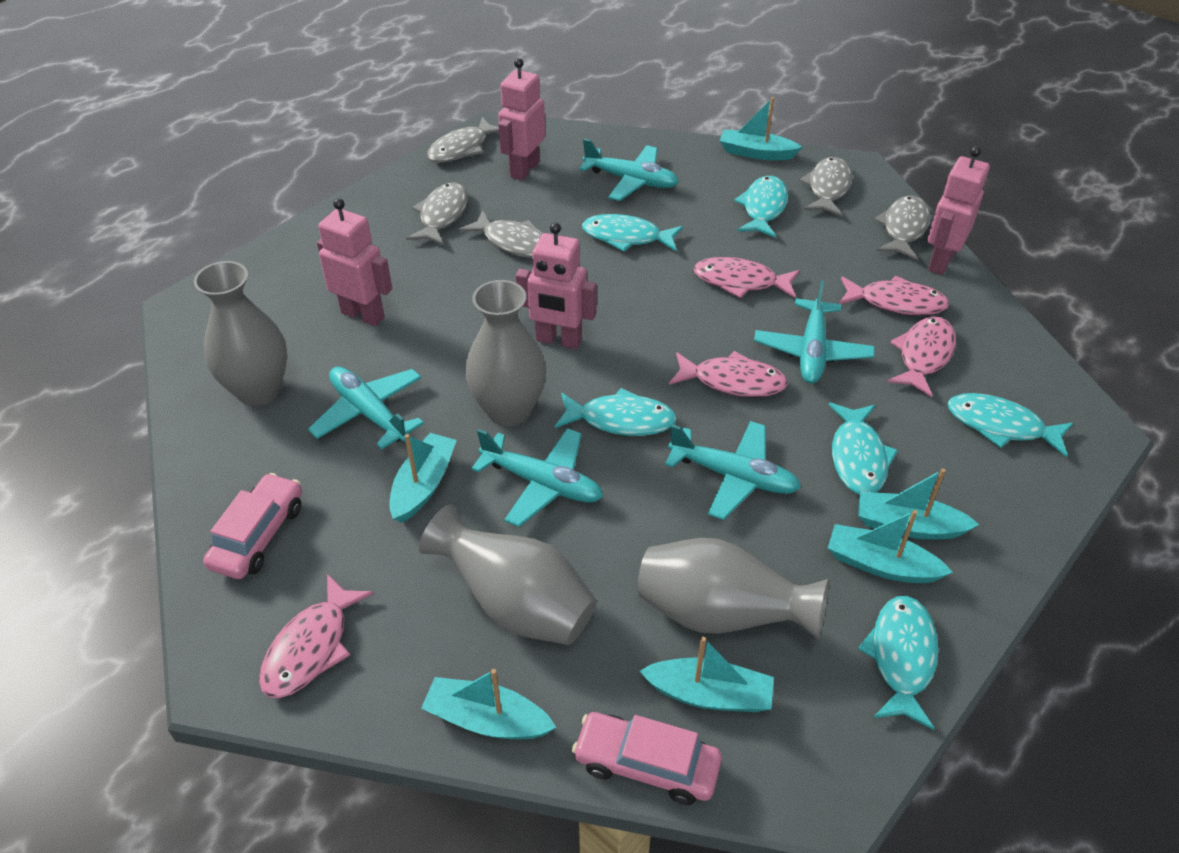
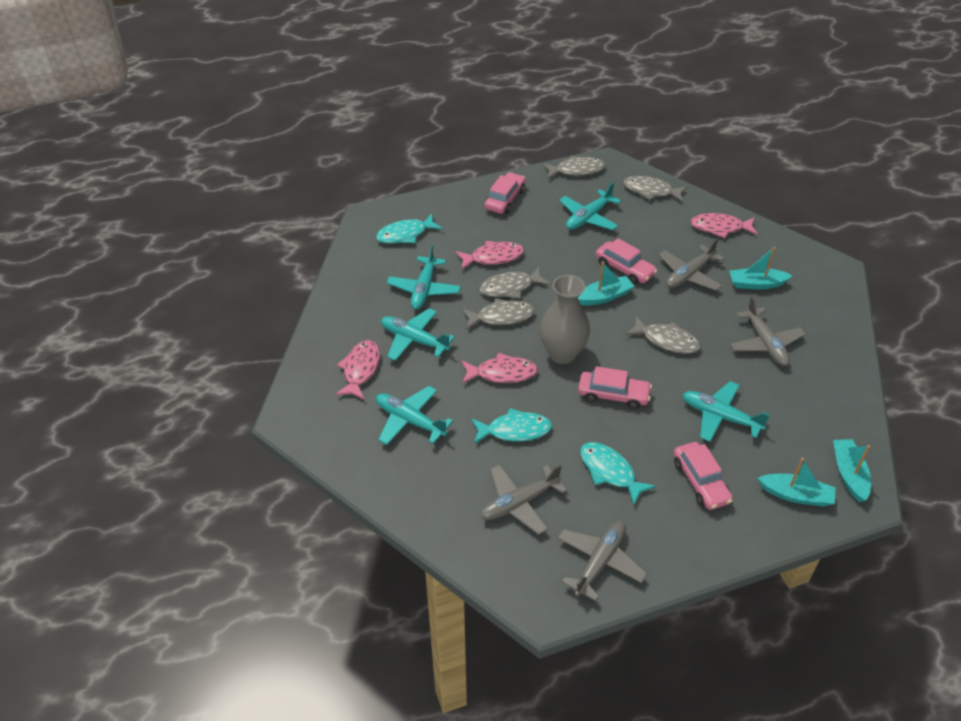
grey plane: 0 -> 4
grey vase: 4 -> 1
pink car: 2 -> 4
pink fish: 5 -> 4
pink robot: 4 -> 0
turquoise boat: 6 -> 4
turquoise fish: 6 -> 3

